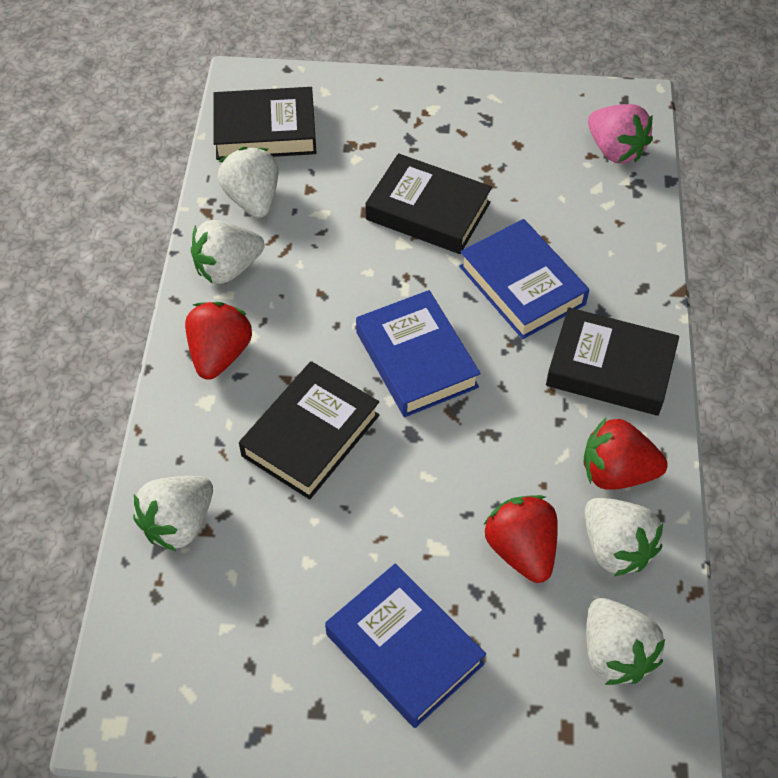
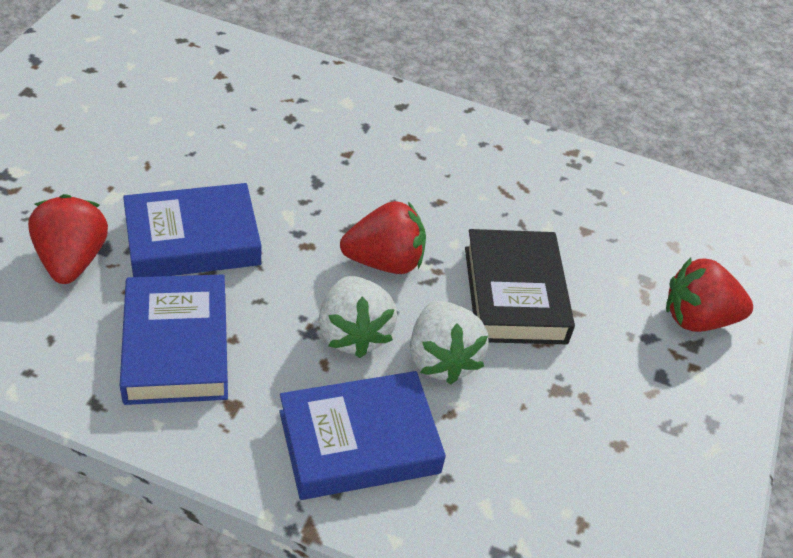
black book: 4 -> 1
pink strawberry: 1 -> 0
white strawberry: 5 -> 2

